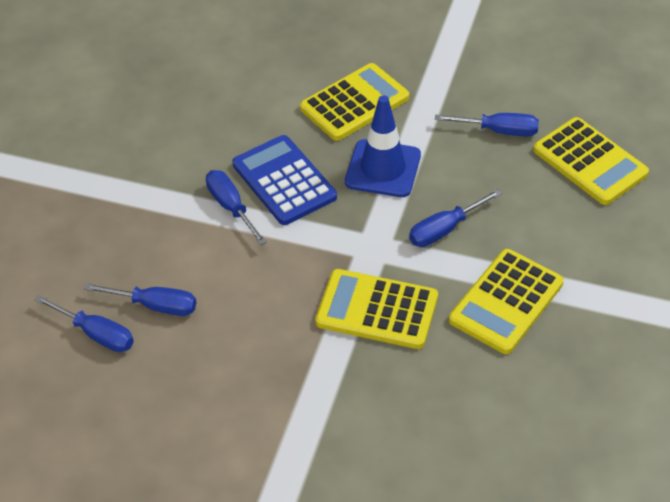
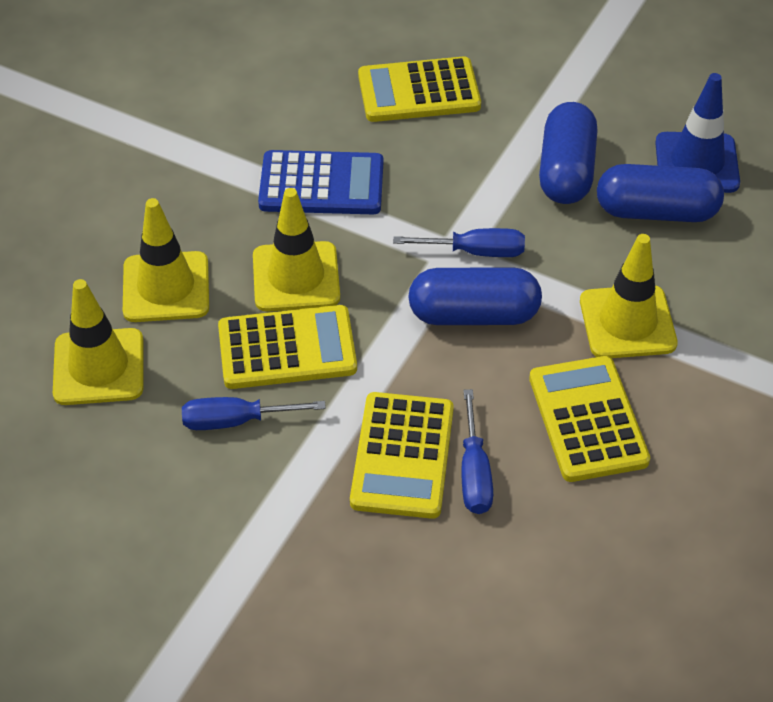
blue capsule: 0 -> 3
blue screwdriver: 5 -> 3
yellow traffic cone: 0 -> 4

